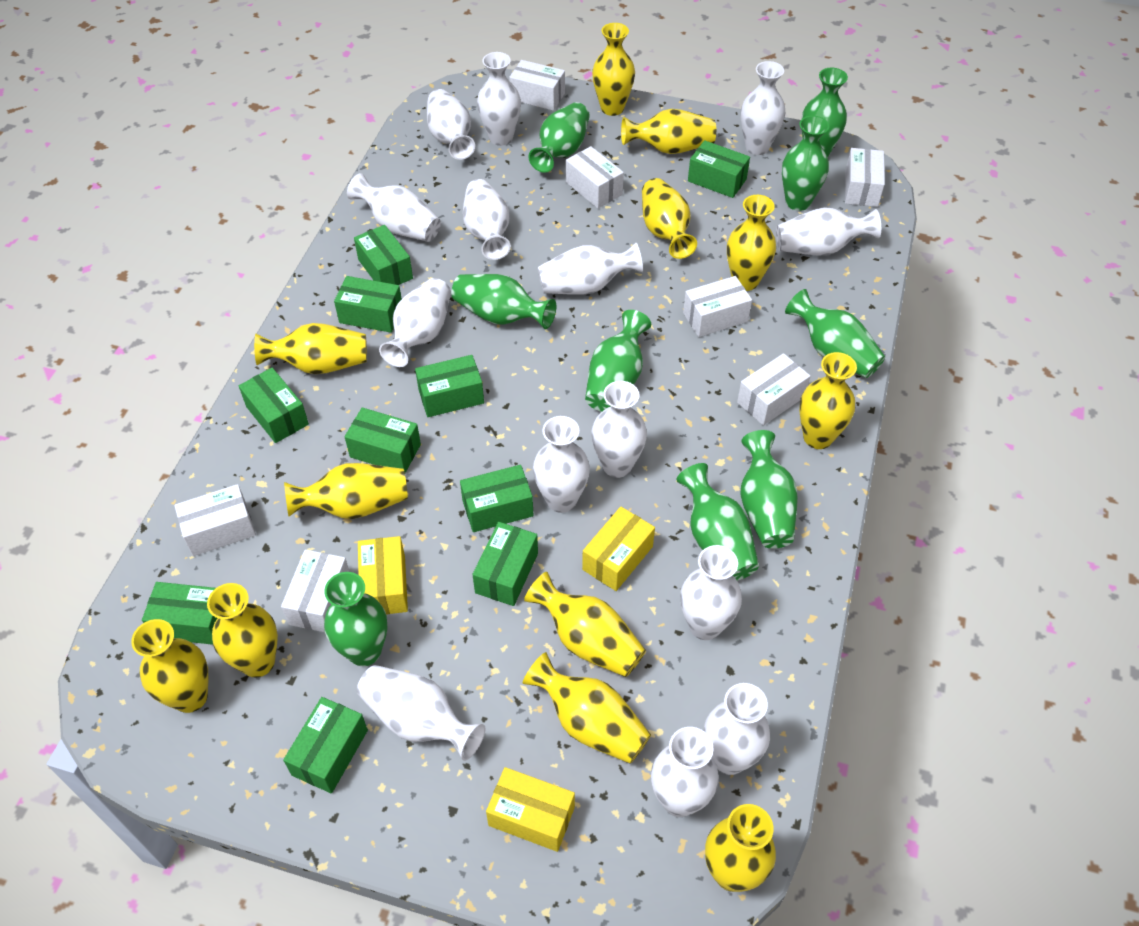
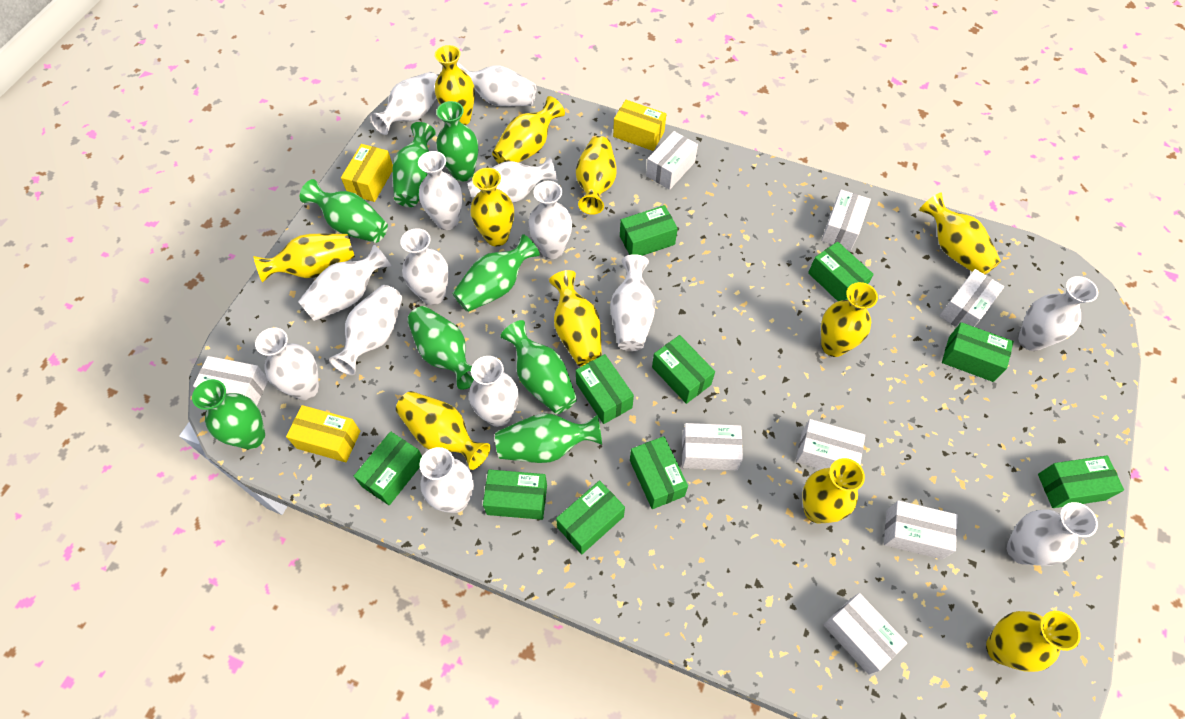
green vase: 9 -> 8
white box: 7 -> 8
yellow vase: 12 -> 11

